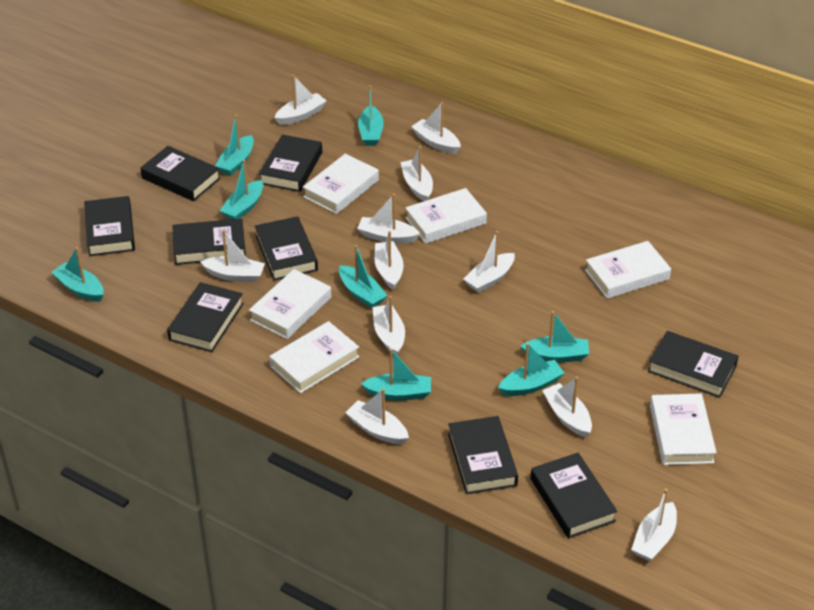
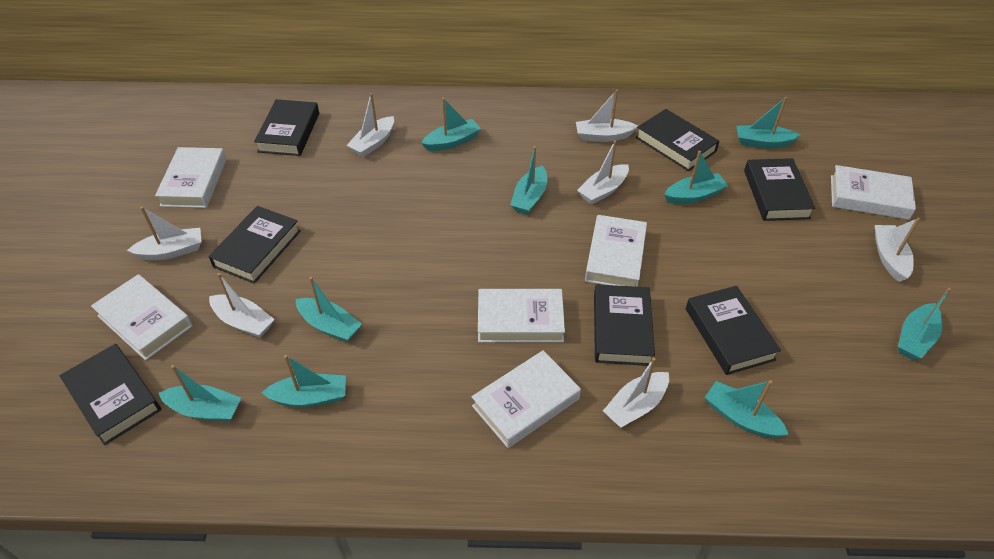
black book: 9 -> 7
turquoise boat: 8 -> 9
white boat: 11 -> 7

